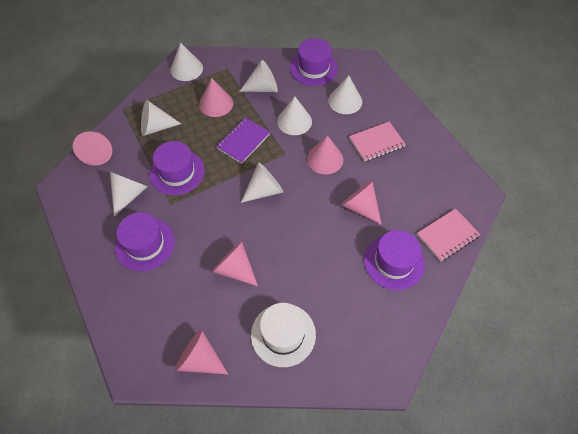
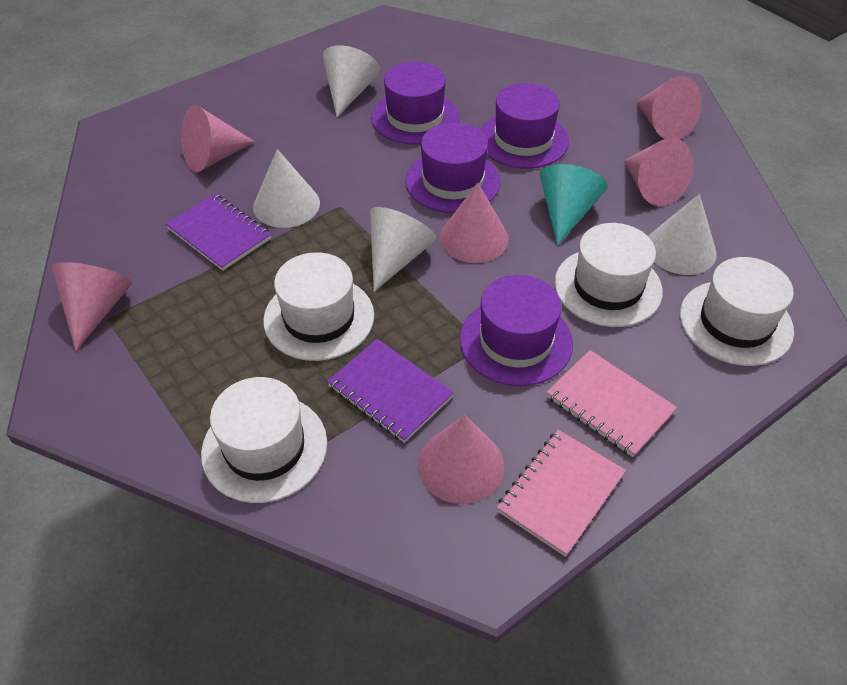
purple notebook: 1 -> 2
turquoise cone: 0 -> 1
white cone: 7 -> 4
white hat: 1 -> 4

